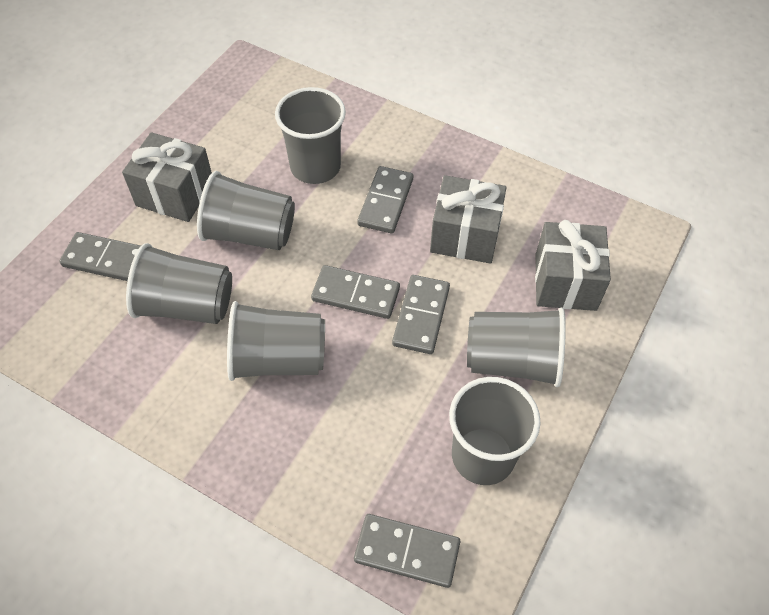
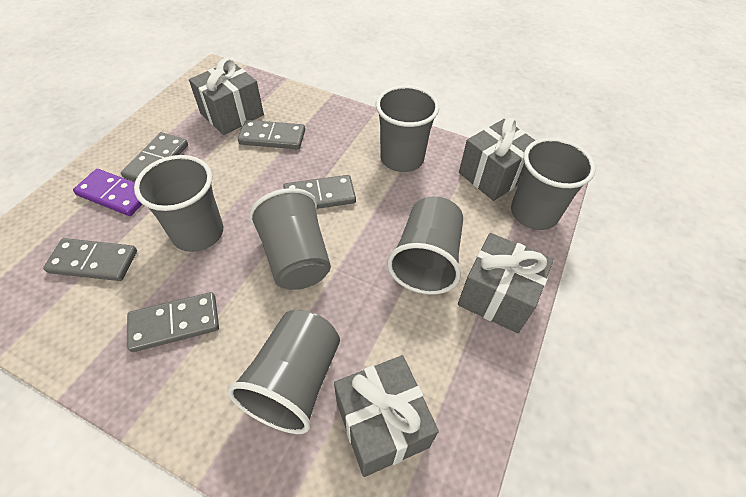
grey gift: 3 -> 4
purple domino: 0 -> 1

